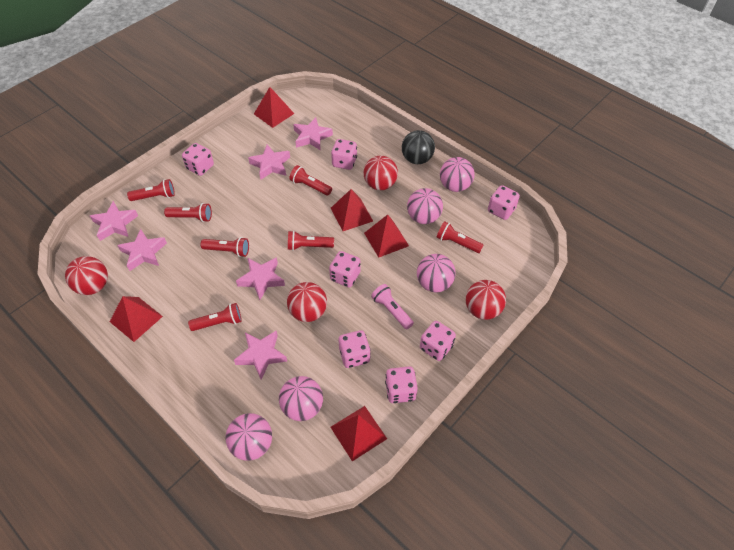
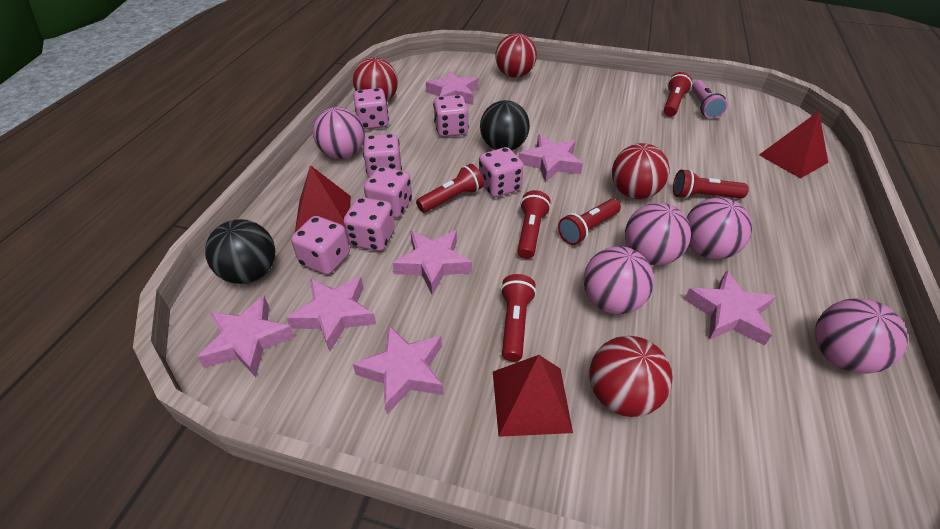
black ball: 1 -> 2
pink star: 6 -> 7
red flashlight: 7 -> 6
red pyramid: 5 -> 3

